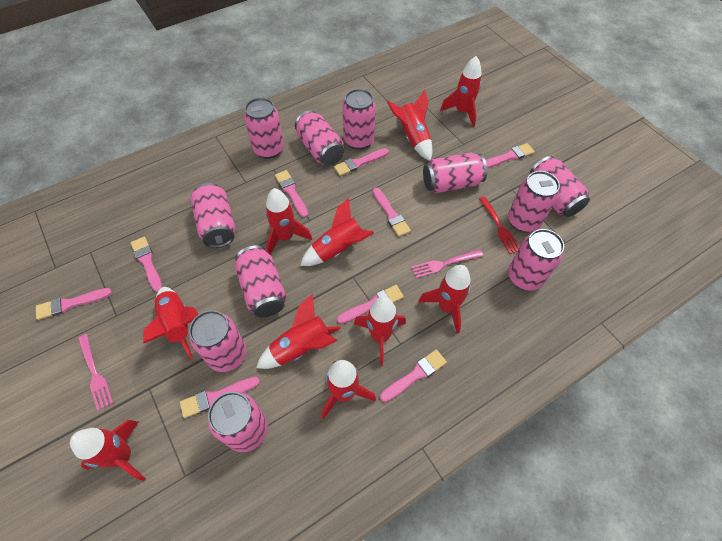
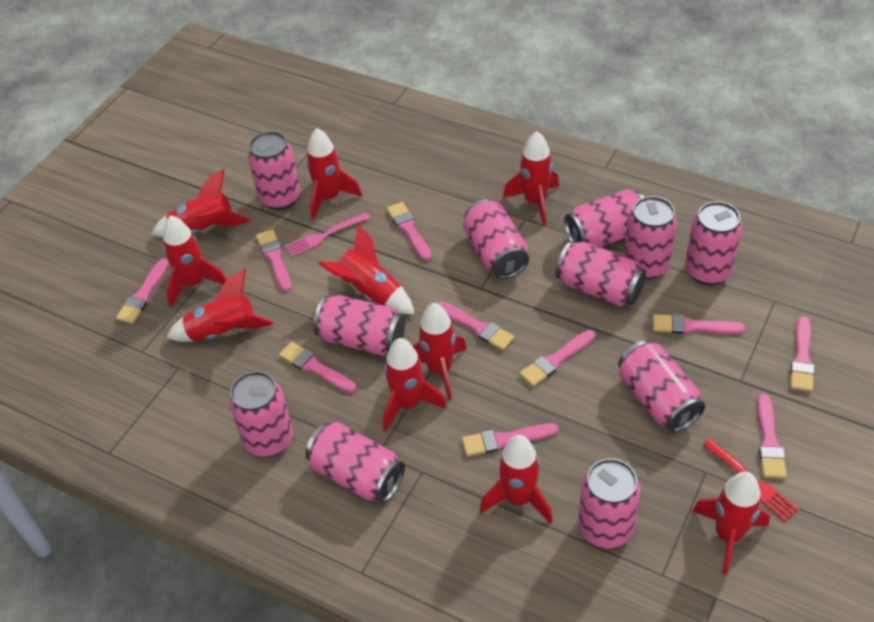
pink brush: 9 -> 10
pink fork: 2 -> 1

